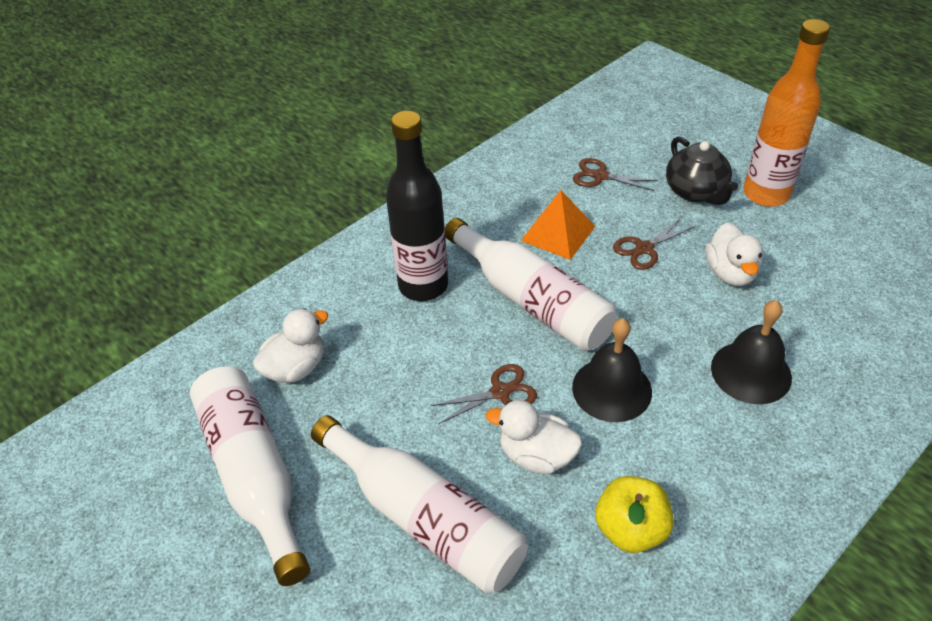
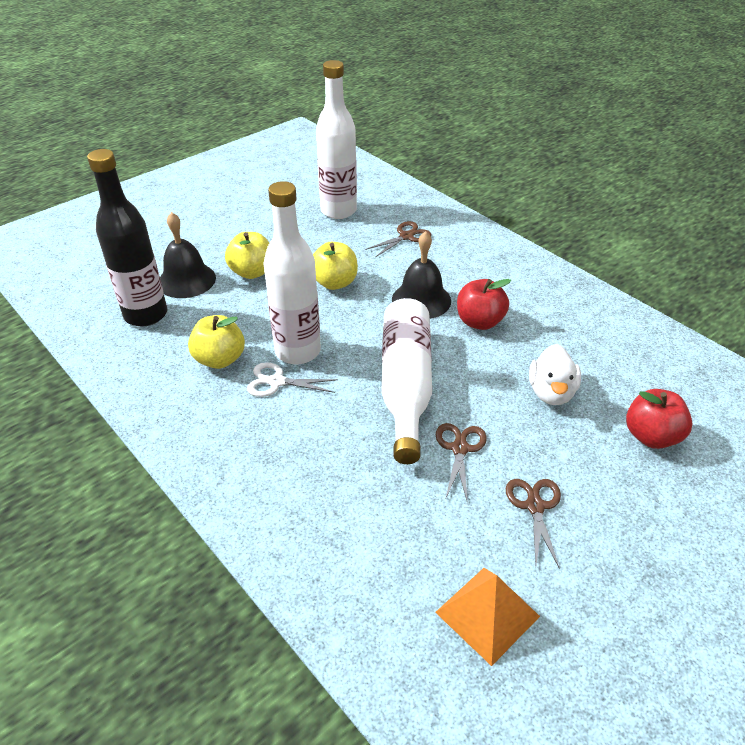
black teapot: 1 -> 0
orange bottle: 1 -> 0
red apple: 0 -> 2
white duck: 3 -> 1
white scissors: 0 -> 1
yellow apple: 1 -> 3

